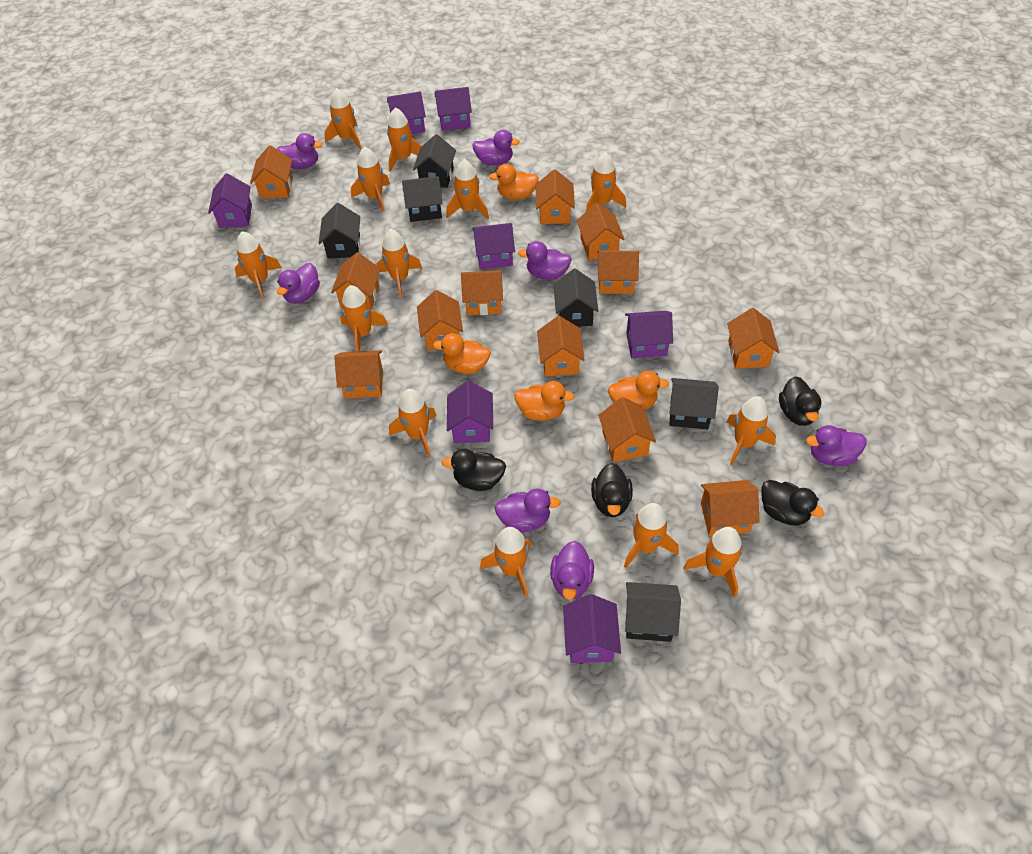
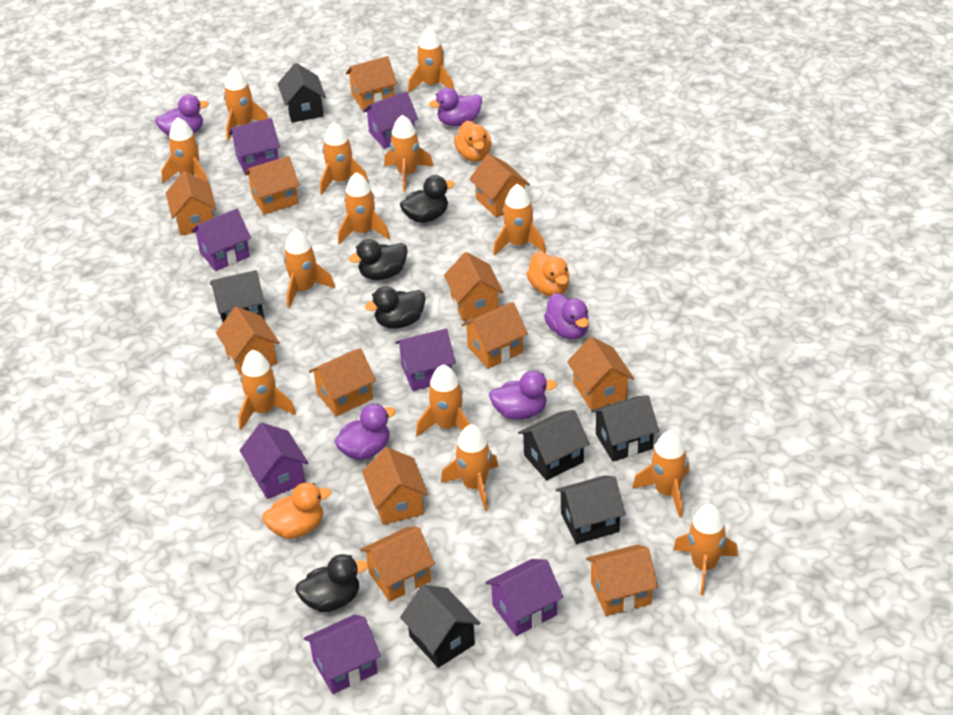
orange duck: 4 -> 3
purple duck: 7 -> 5

